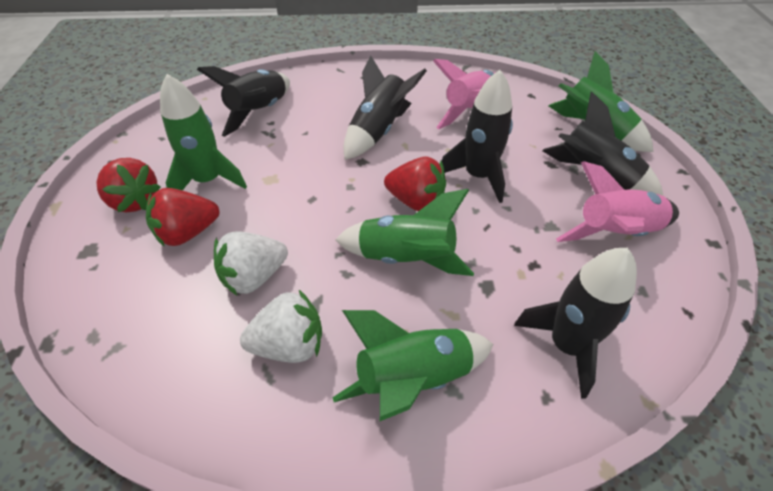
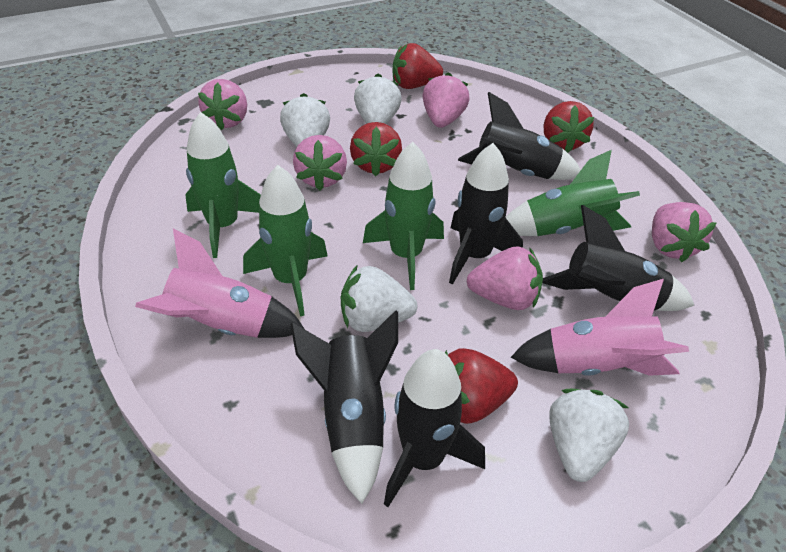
pink strawberry: 0 -> 5
red strawberry: 3 -> 4
white strawberry: 2 -> 4

